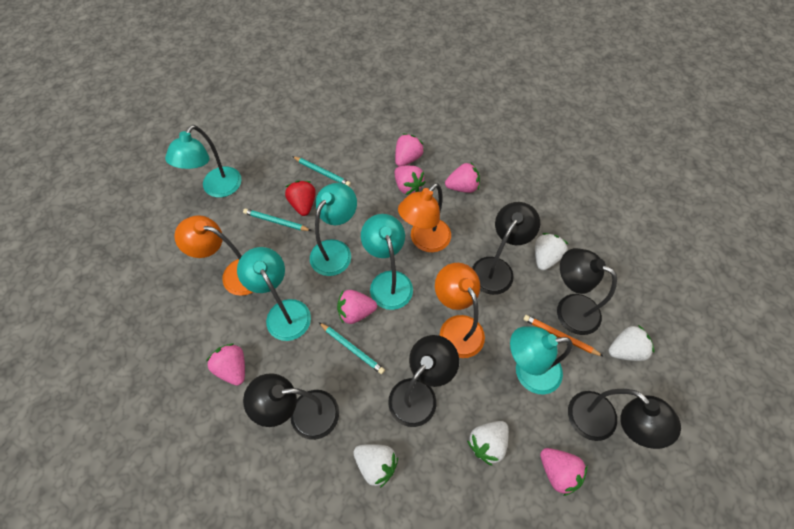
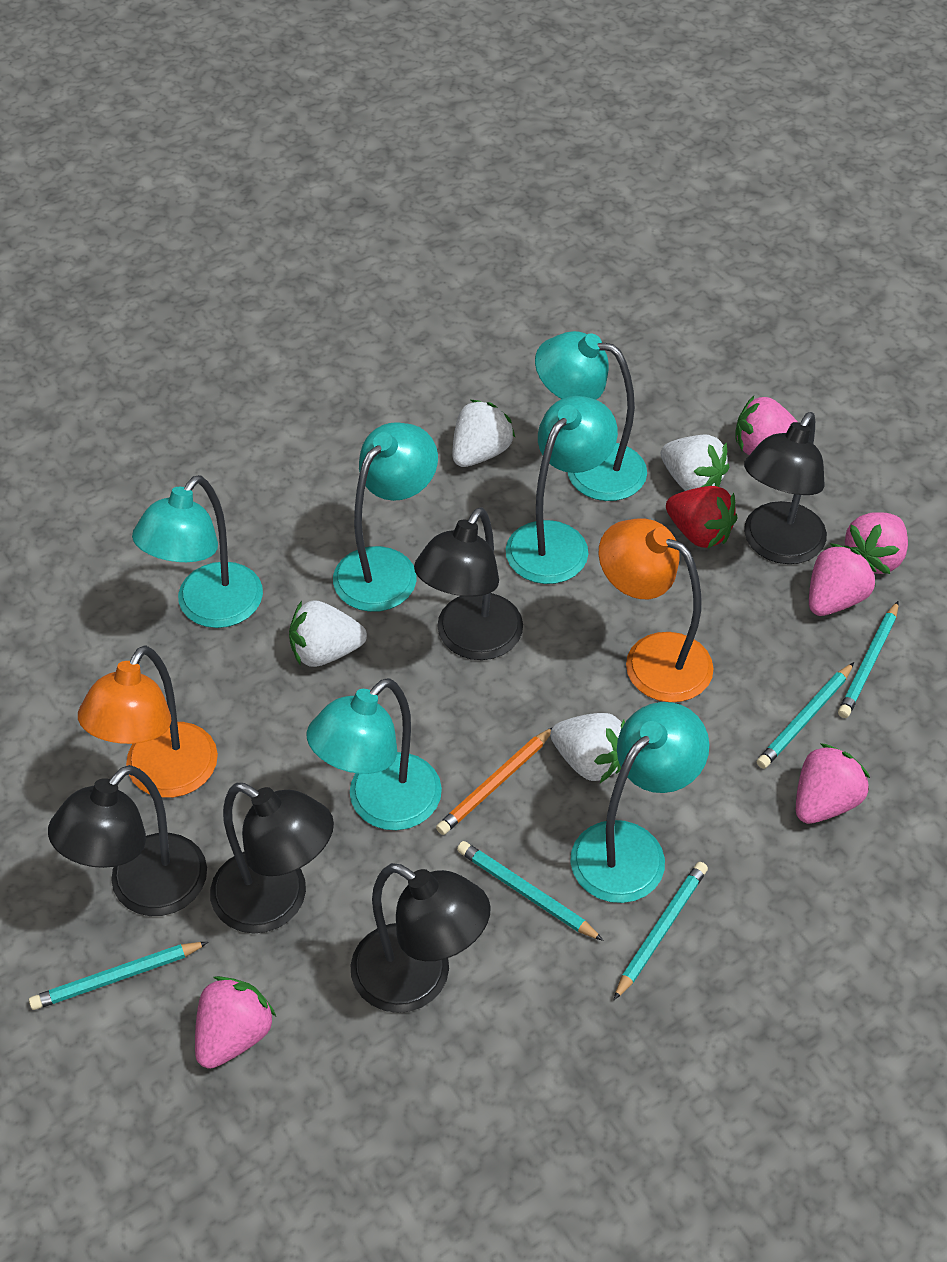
orange lamp: 3 -> 2
pink strawberry: 6 -> 5
turquoise lamp: 5 -> 6
turquoise pencil: 3 -> 5

